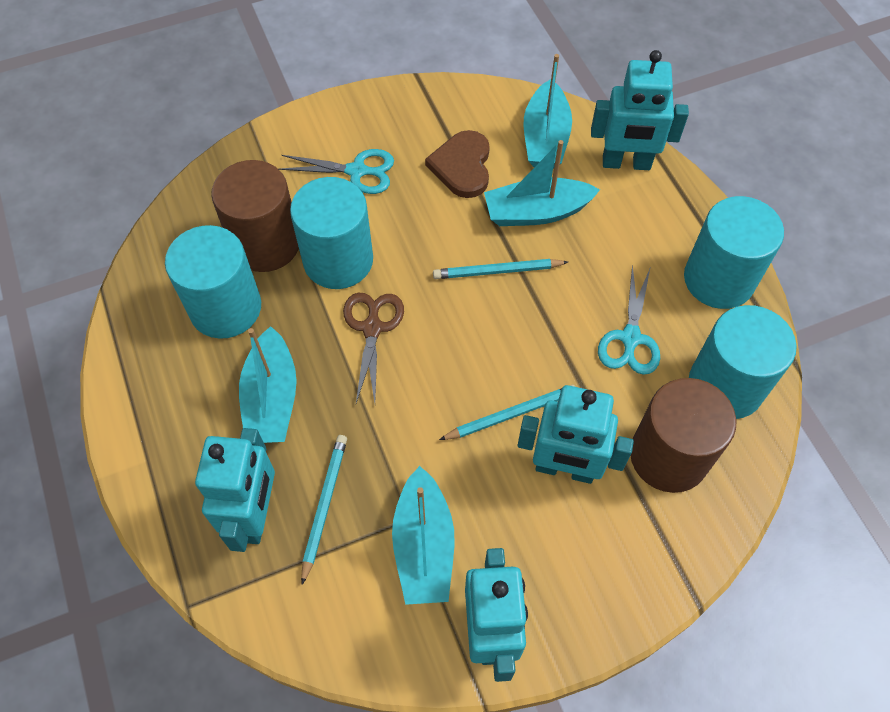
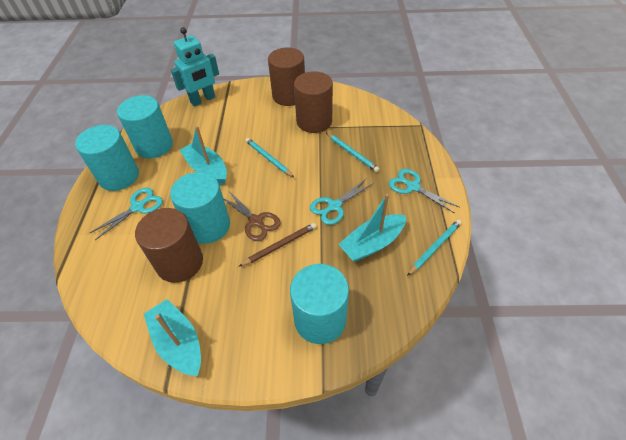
brown cylinder: 2 -> 3
brown heart: 1 -> 0
brown pencil: 0 -> 1
turquoise boat: 4 -> 3
turquoise robot: 4 -> 1
turquoise scissors: 2 -> 3

